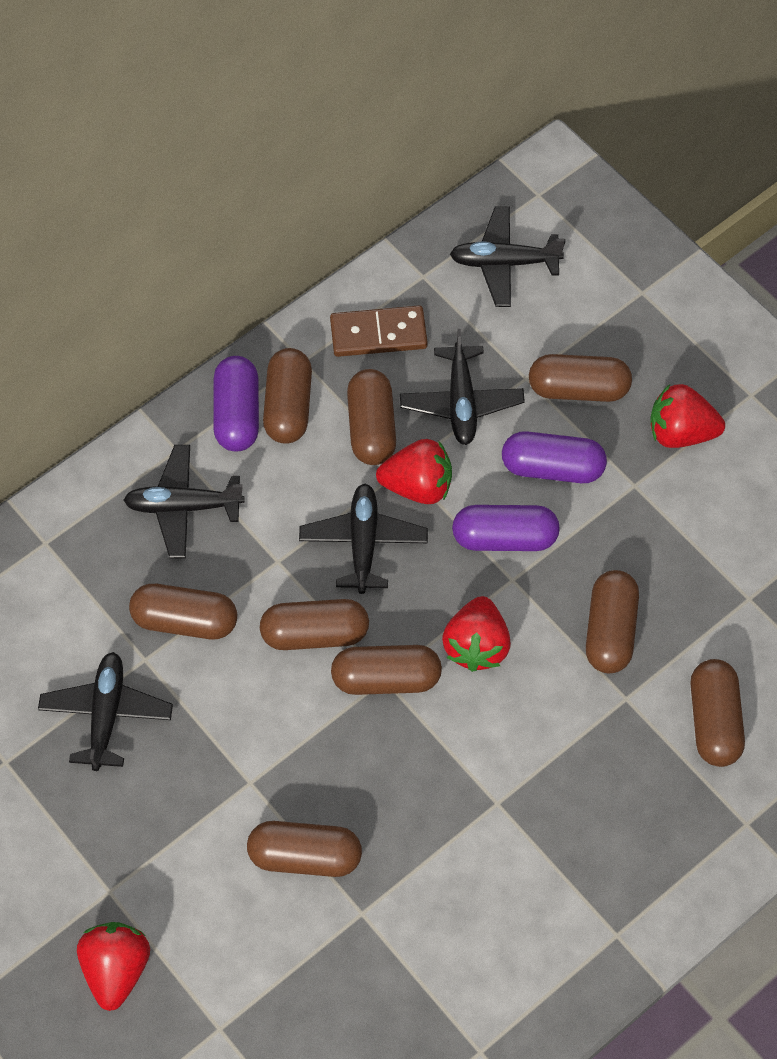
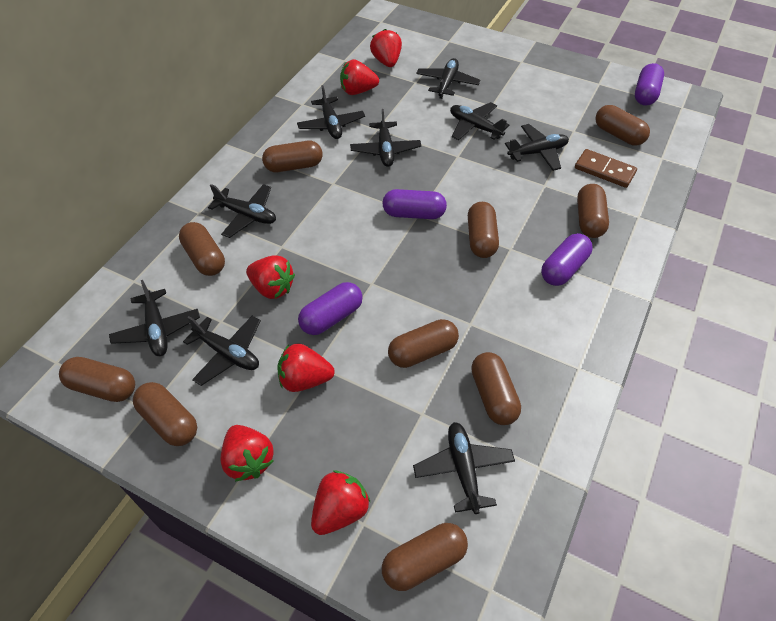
black plane: 5 -> 9
brown capsule: 9 -> 10
purple capsule: 3 -> 4
red strawberry: 4 -> 6

